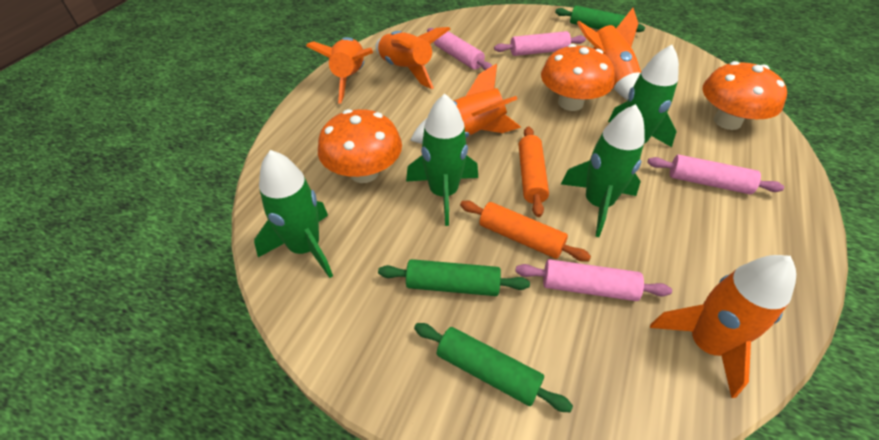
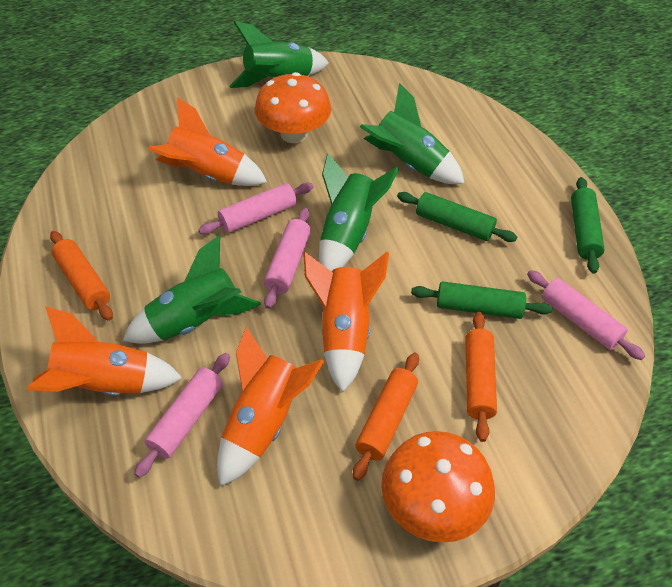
orange mushroom: 3 -> 2
orange rocket: 5 -> 4
orange rolling pin: 2 -> 3

